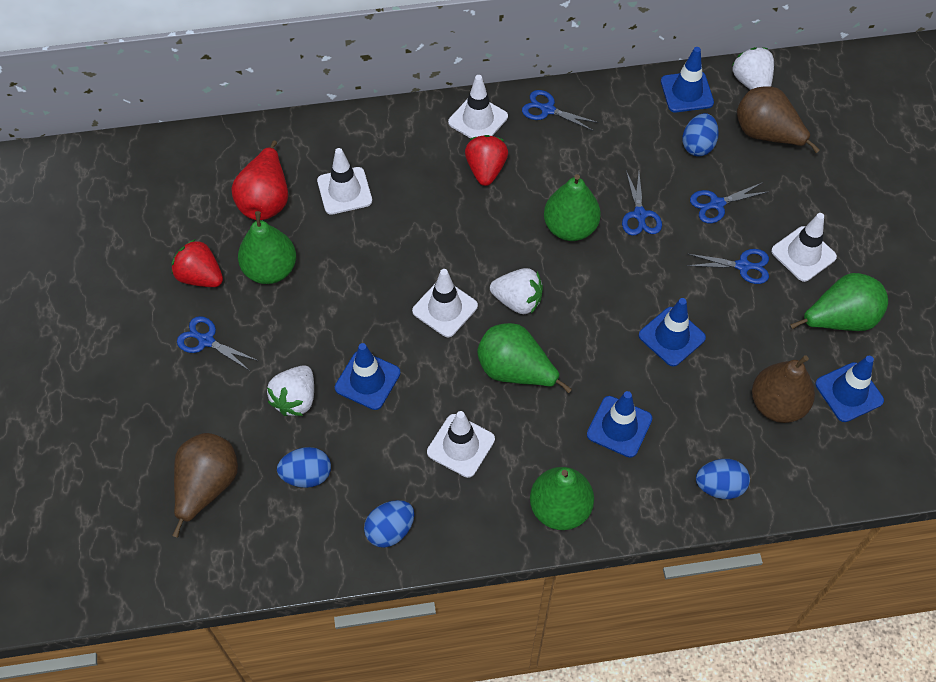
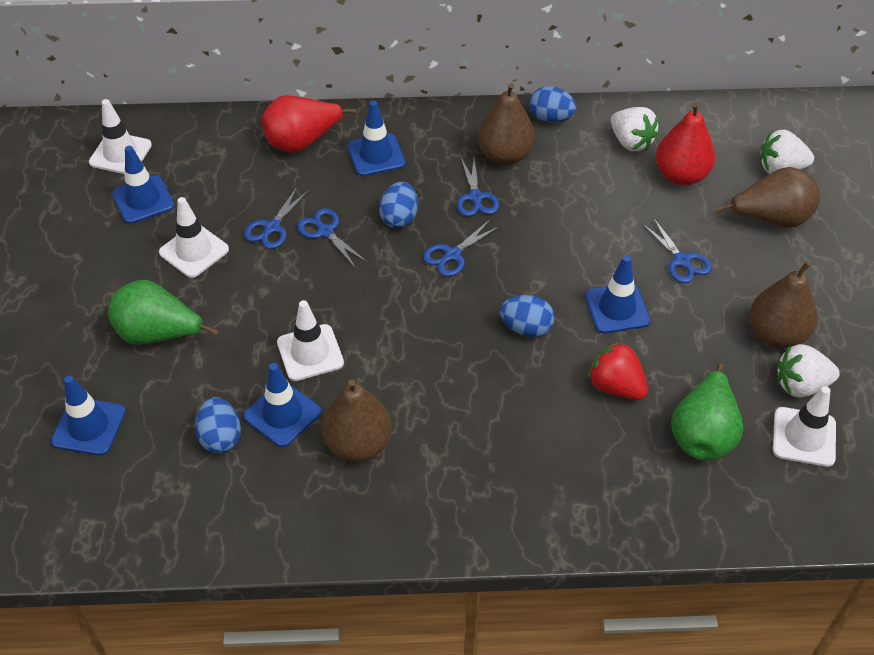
brown pear: 3 -> 4
green pear: 5 -> 2
red pear: 1 -> 2
red strawberry: 2 -> 1
white traffic cone: 5 -> 4

